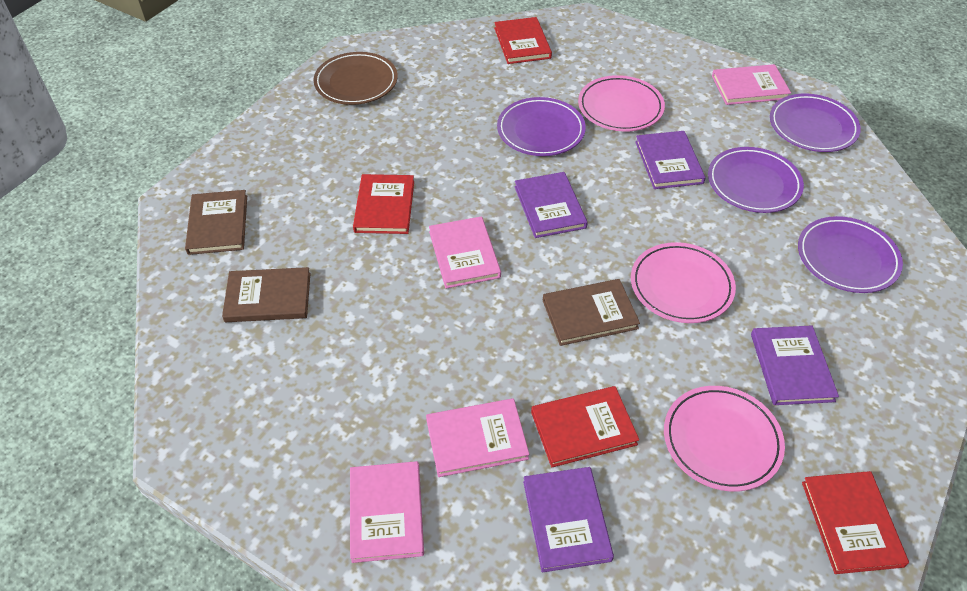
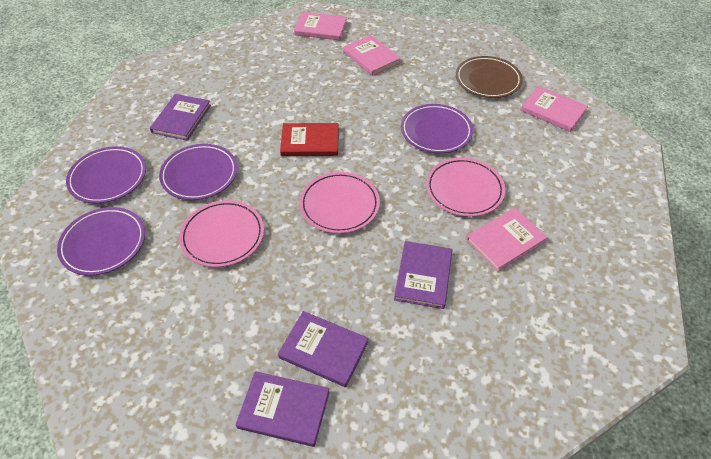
brown book: 3 -> 0
red book: 4 -> 1

